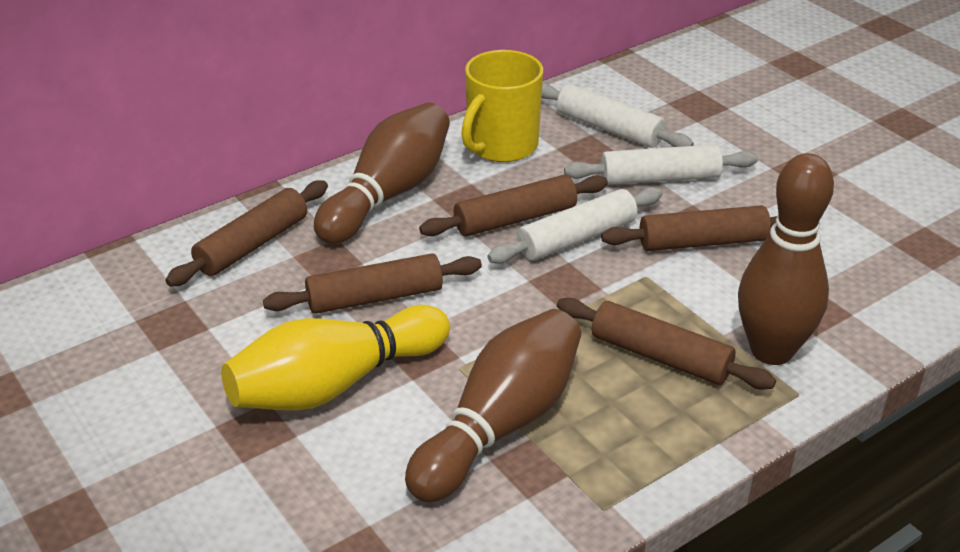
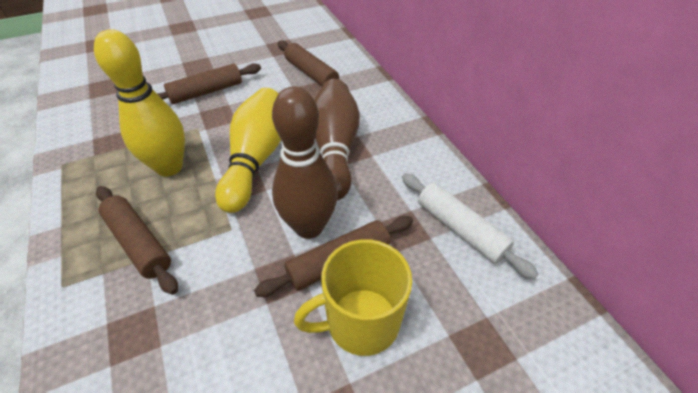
brown bowling pin: 3 -> 2
brown rolling pin: 5 -> 4
white rolling pin: 3 -> 1
yellow bowling pin: 1 -> 2

